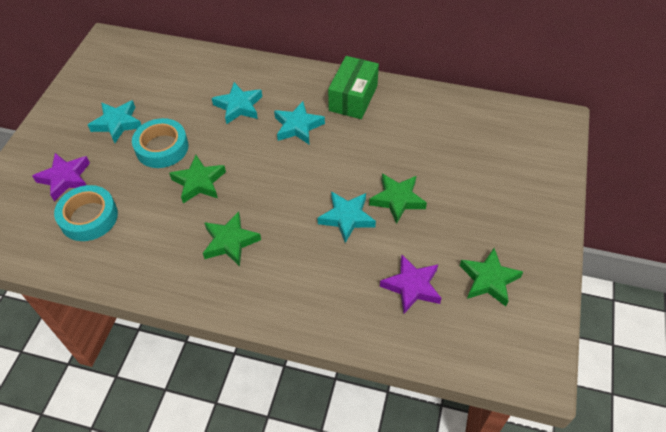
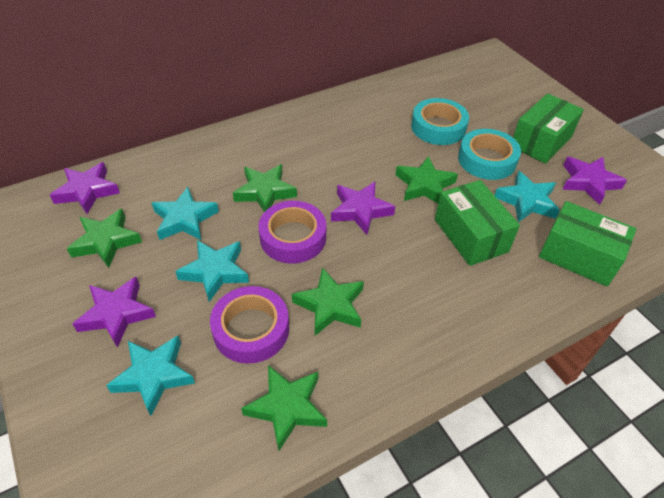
green box: 1 -> 3
green star: 4 -> 5
purple star: 2 -> 4
purple tape: 0 -> 2

